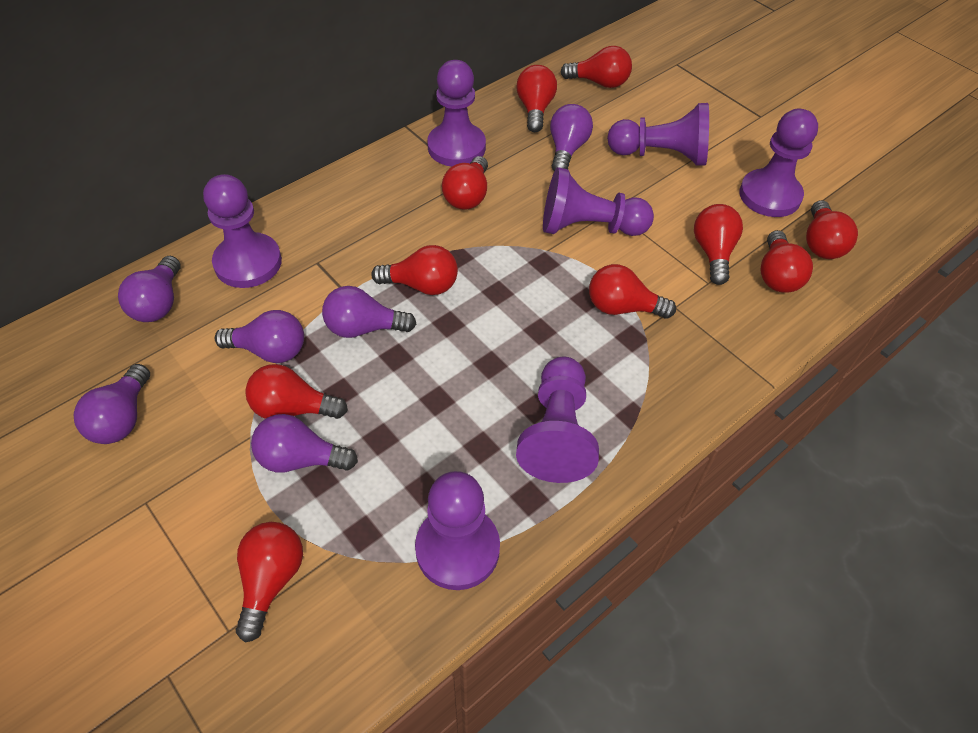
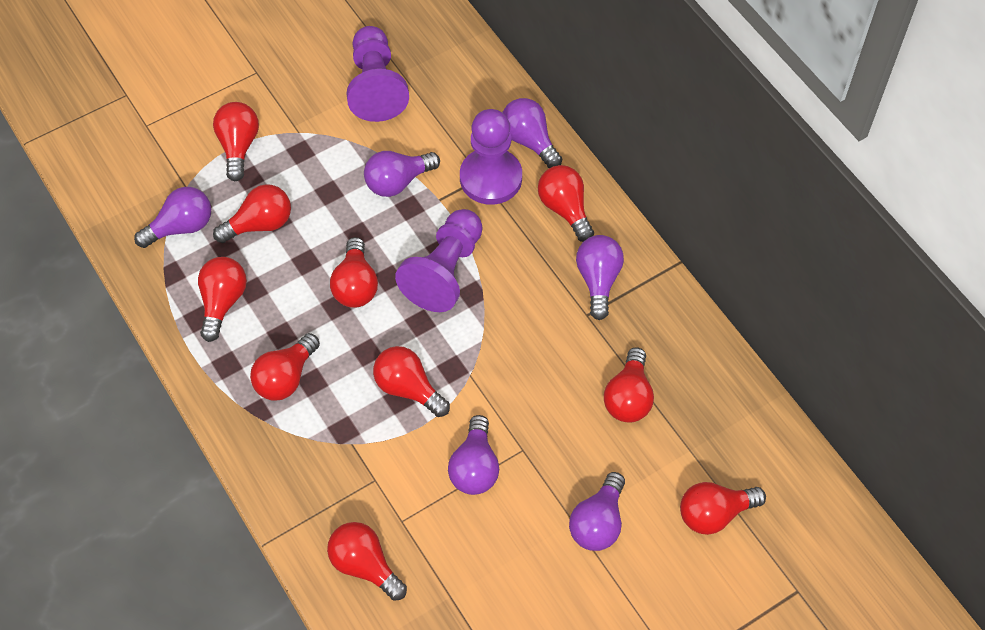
purple pawn: 7 -> 3

